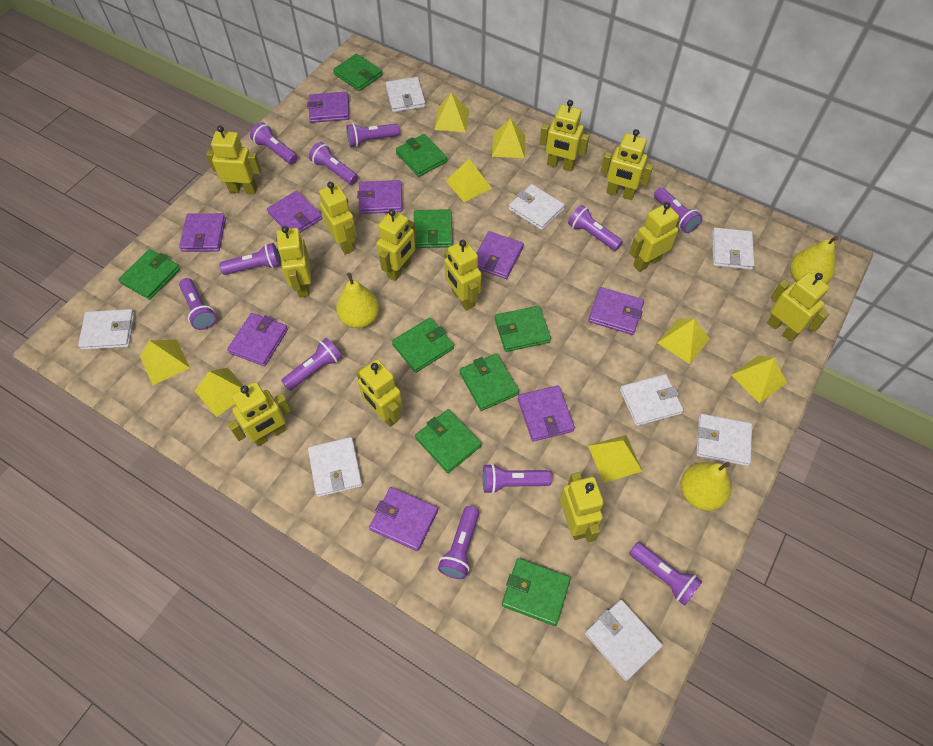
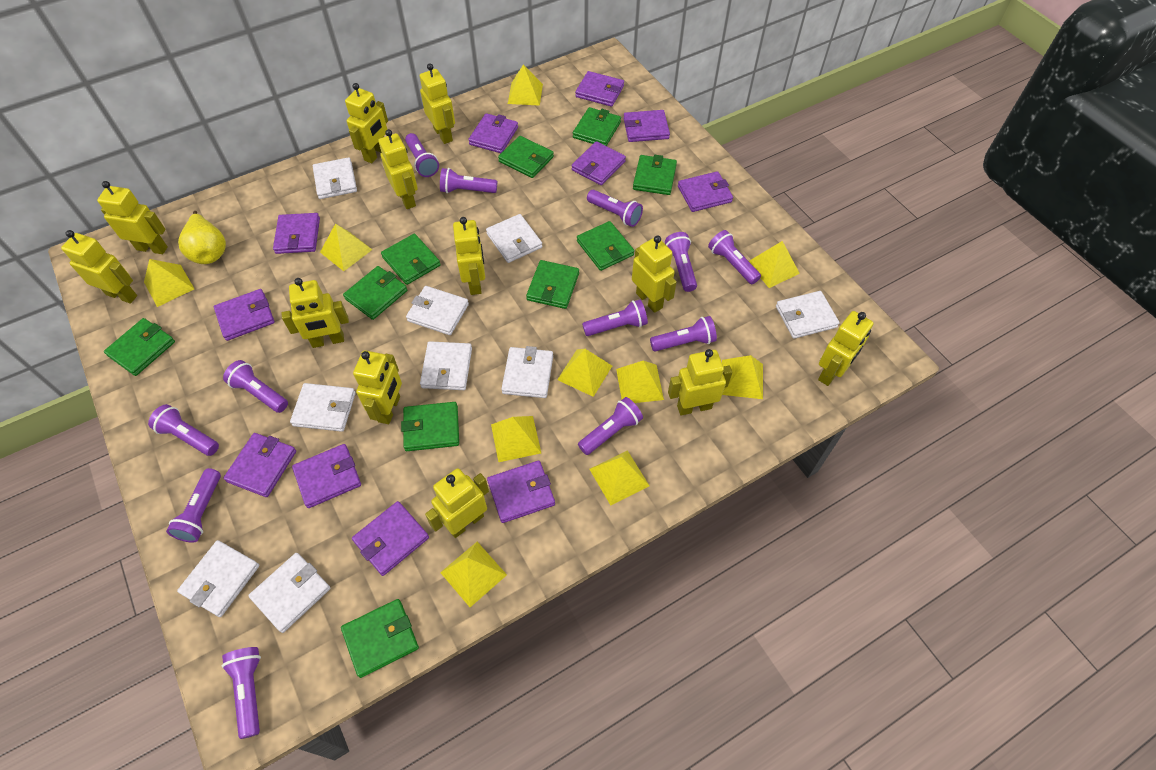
green wallet: 9 -> 10
purple flashlight: 11 -> 12
purple wallet: 9 -> 11
white wallet: 8 -> 9
yellow pear: 3 -> 1
yellow pyramid: 8 -> 10

